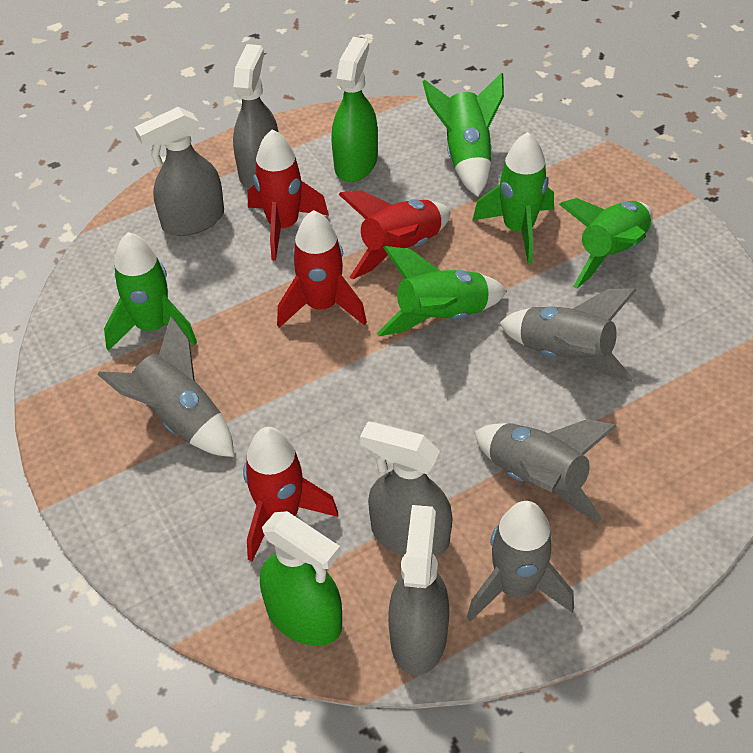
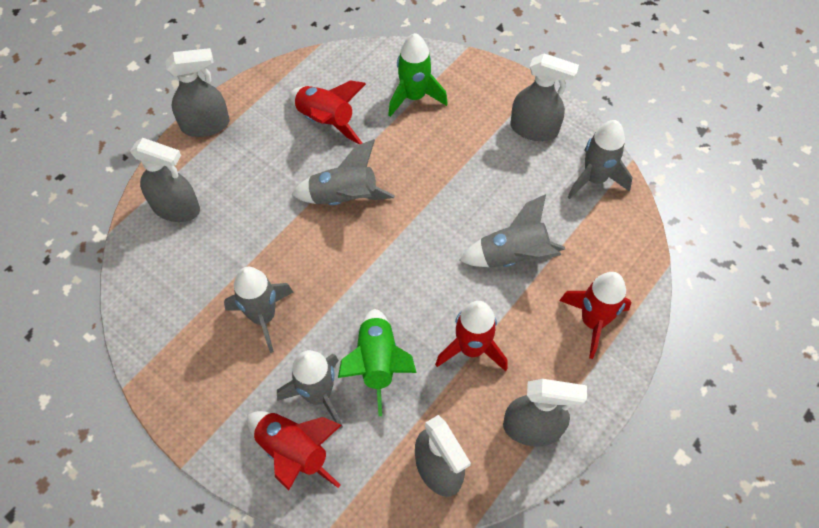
green rocket: 5 -> 2
green spray bottle: 2 -> 0
grey rocket: 4 -> 5
grey spray bottle: 4 -> 5

